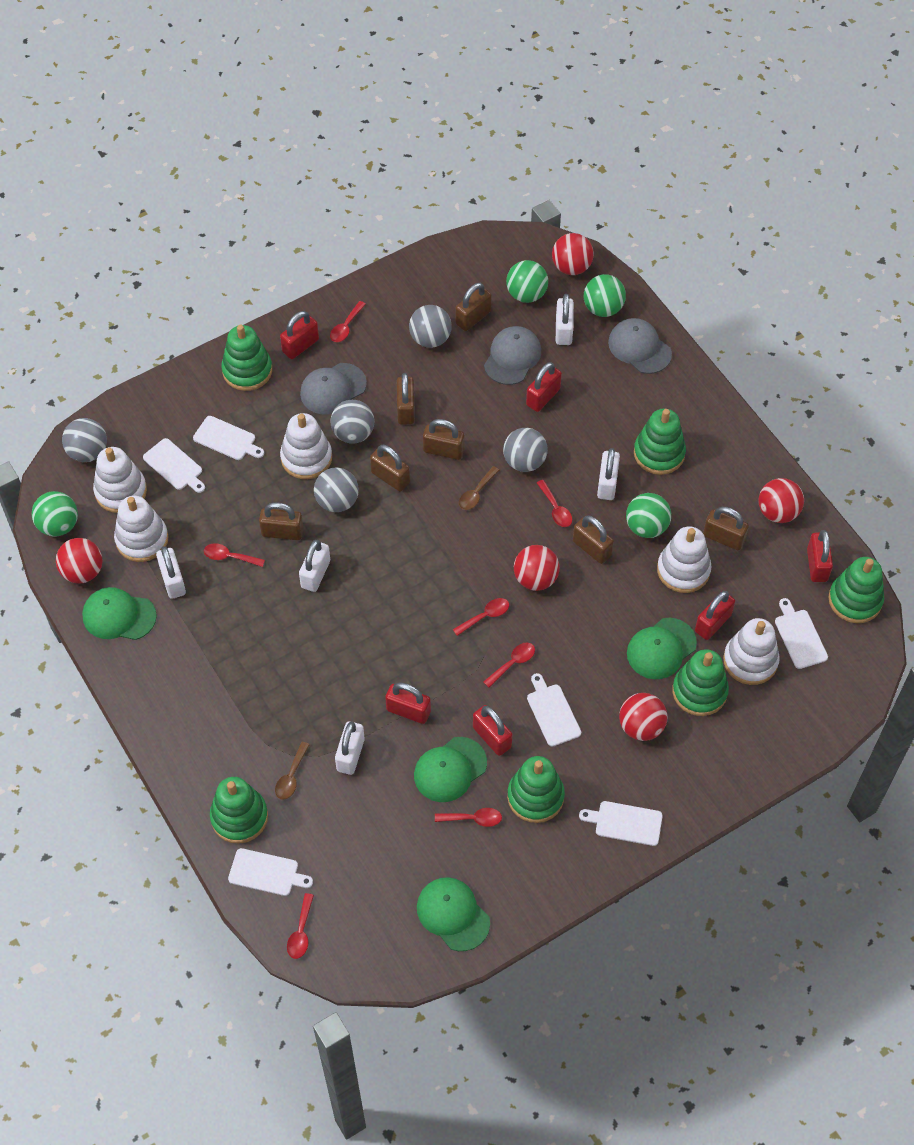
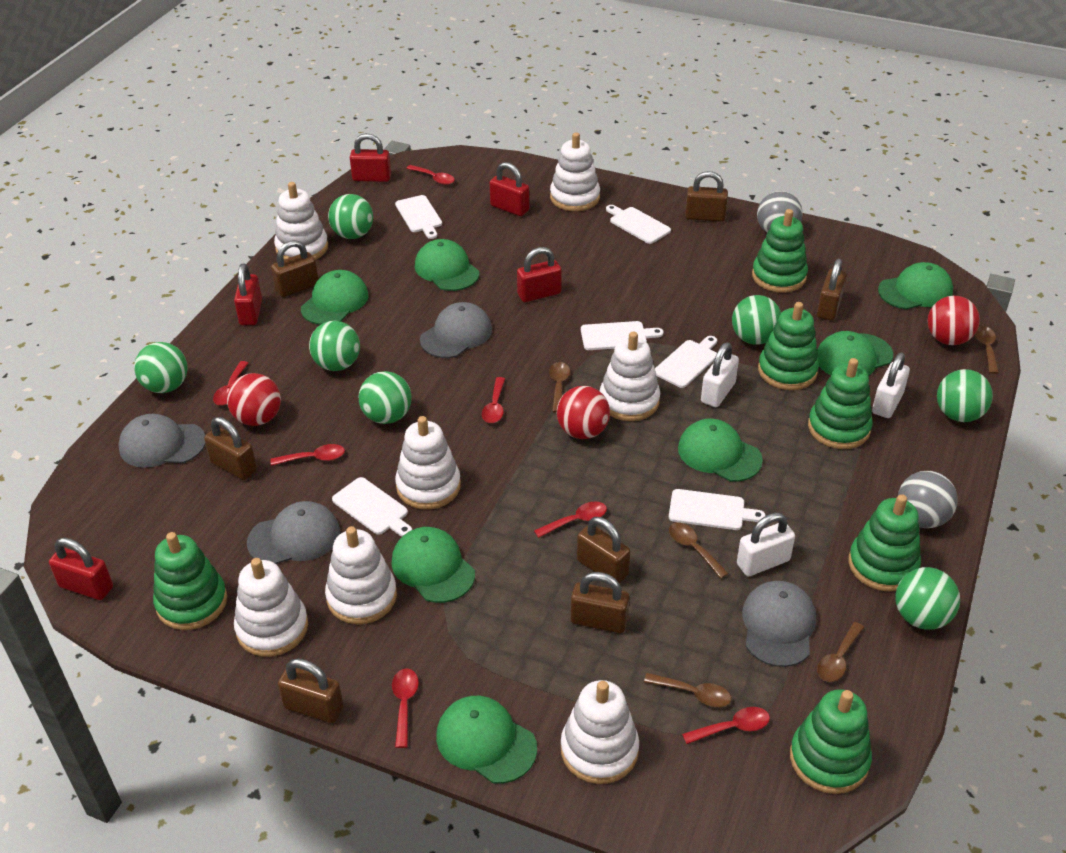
brown spoon: 2 -> 5
green ball: 4 -> 7
green cap: 4 -> 7
grey ball: 5 -> 2
grey cap: 3 -> 4
red ball: 5 -> 3
red padlock: 6 -> 5
white padlock: 5 -> 3
white stacking toy: 5 -> 7

